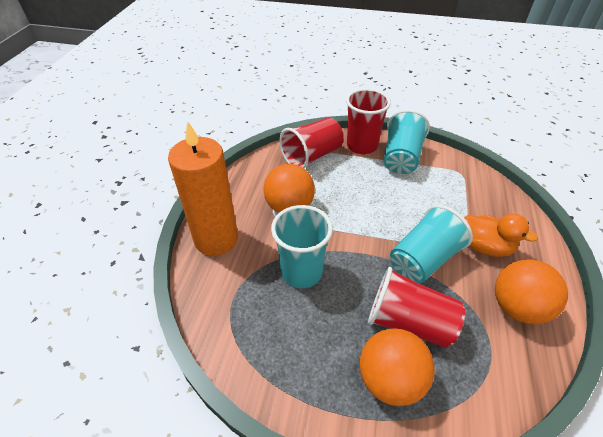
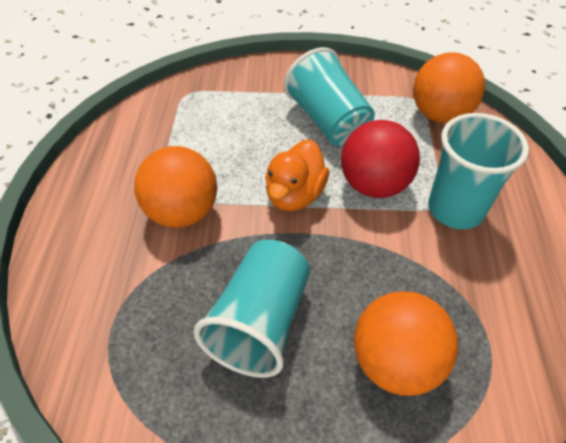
orange candle: 1 -> 0
red ball: 0 -> 1
red cup: 3 -> 0

